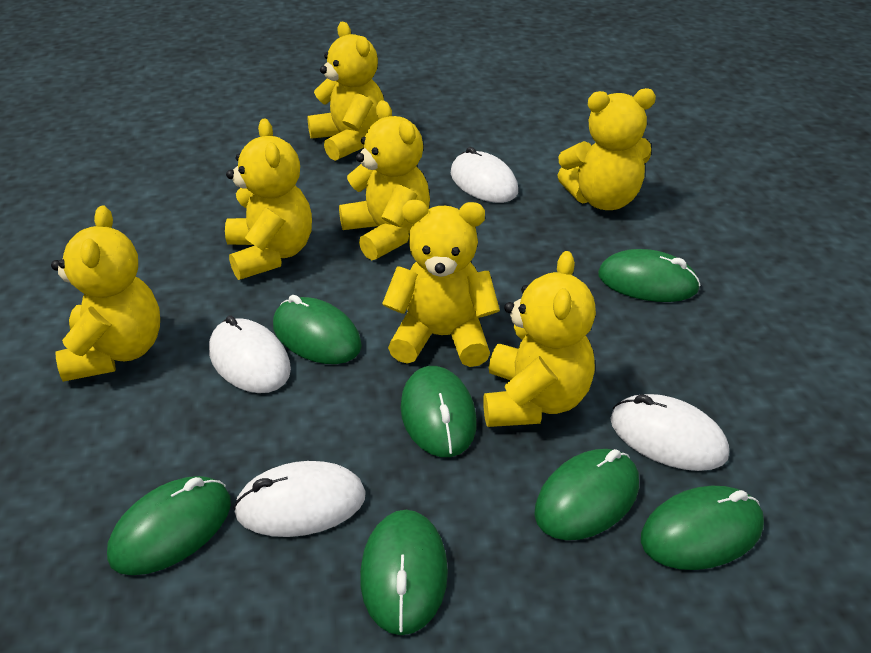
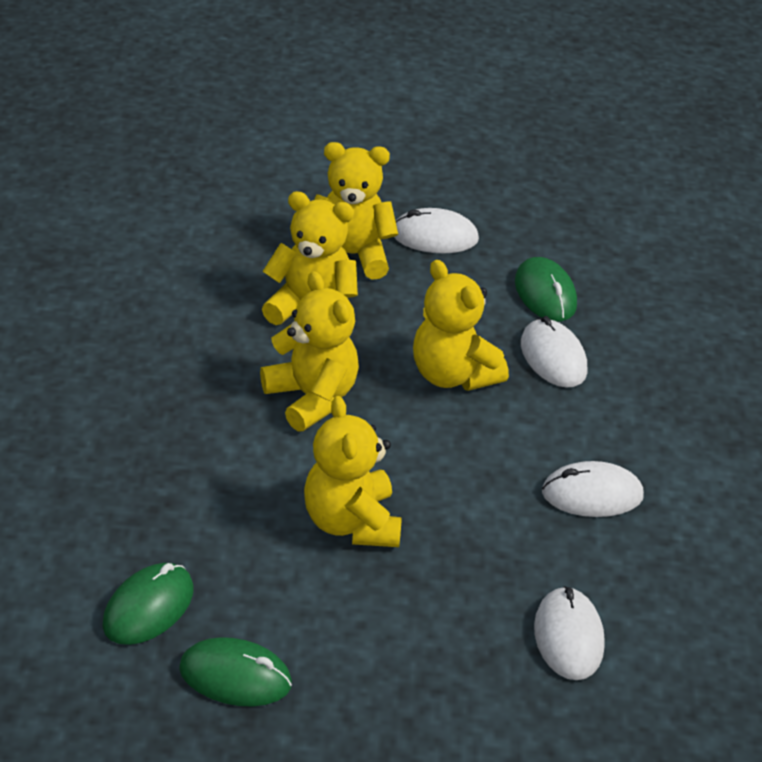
green mouse: 7 -> 3
yellow teddy bear: 7 -> 5

